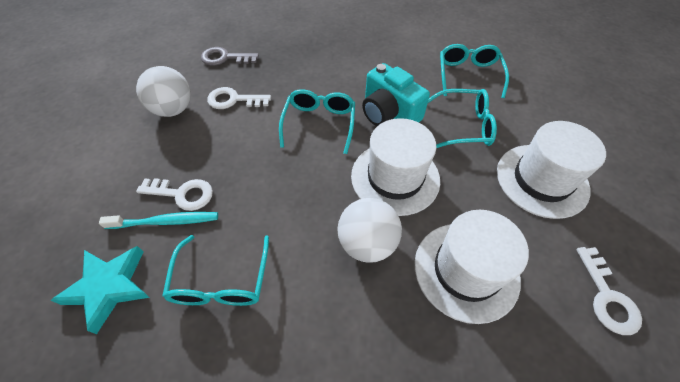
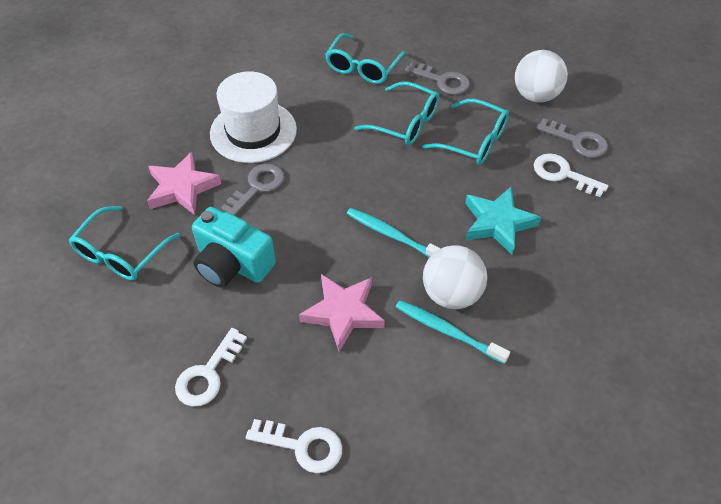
grey key: 1 -> 3
pink star: 0 -> 2
turquoise toothbrush: 1 -> 2
white hat: 3 -> 1

